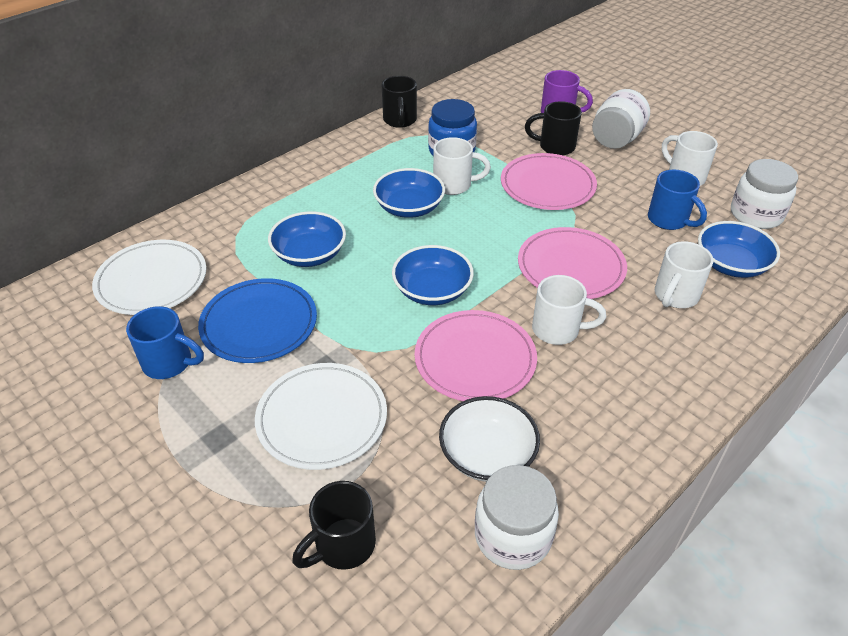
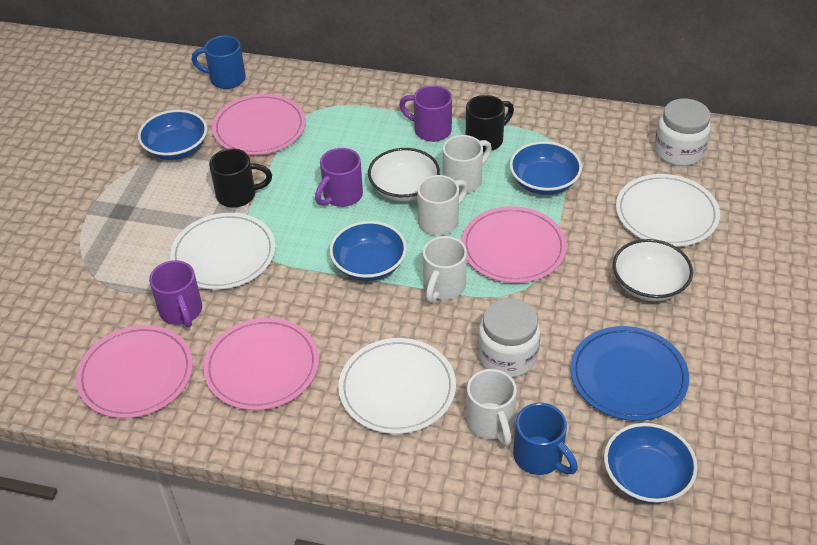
black mug: 3 -> 2
blue jar: 1 -> 0
pink plate: 3 -> 4
purple mug: 1 -> 3
white bowl: 1 -> 2
white jar: 3 -> 2
white plate: 2 -> 3

